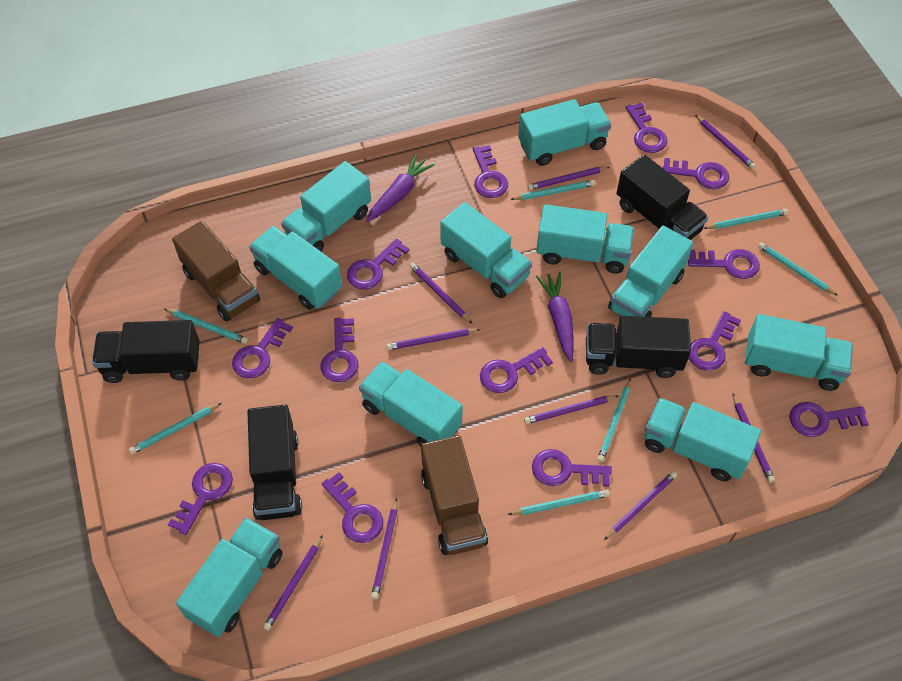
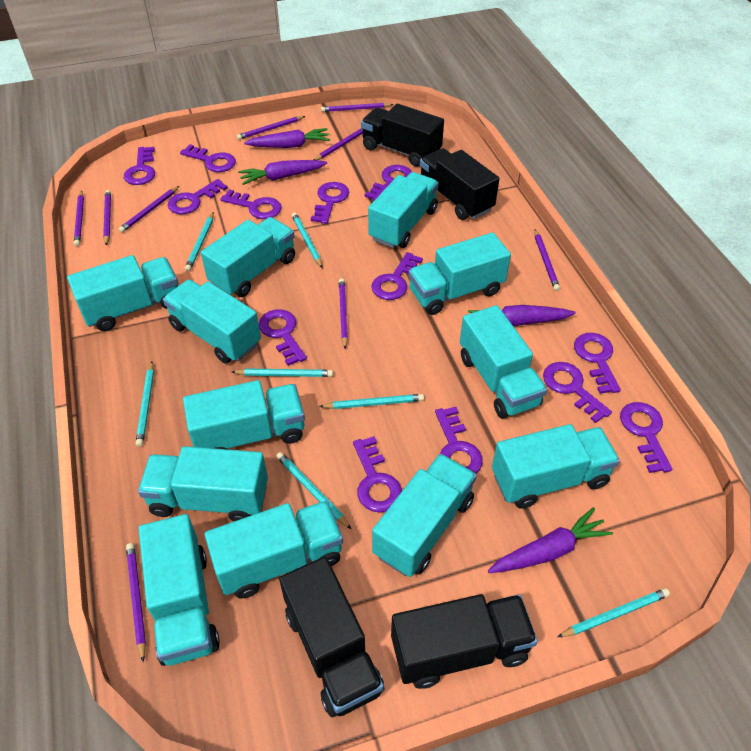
brown truck: 2 -> 0
purple carrot: 2 -> 4
turquoise truck: 10 -> 12

